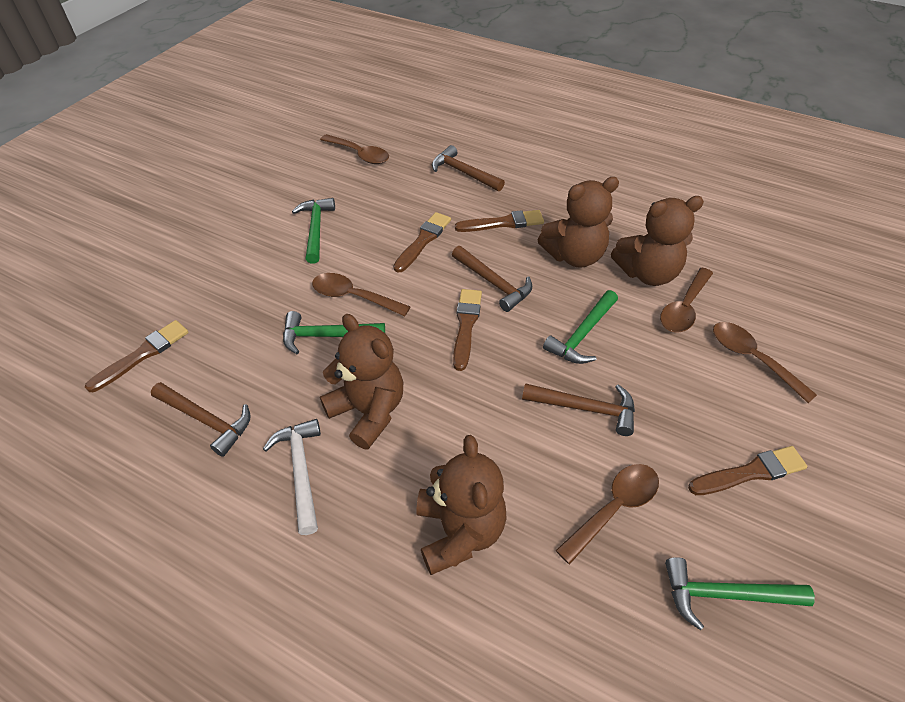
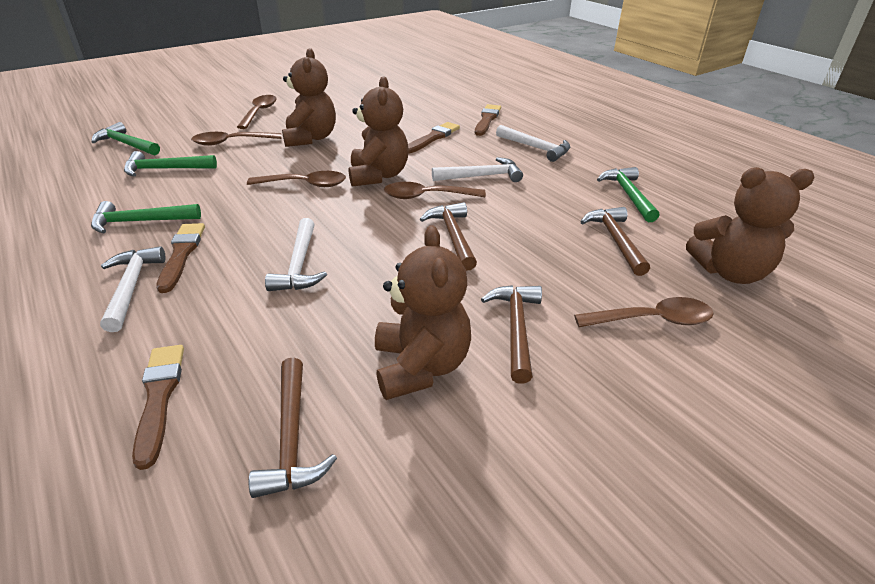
brown brush: 5 -> 4
white hammer: 1 -> 4

